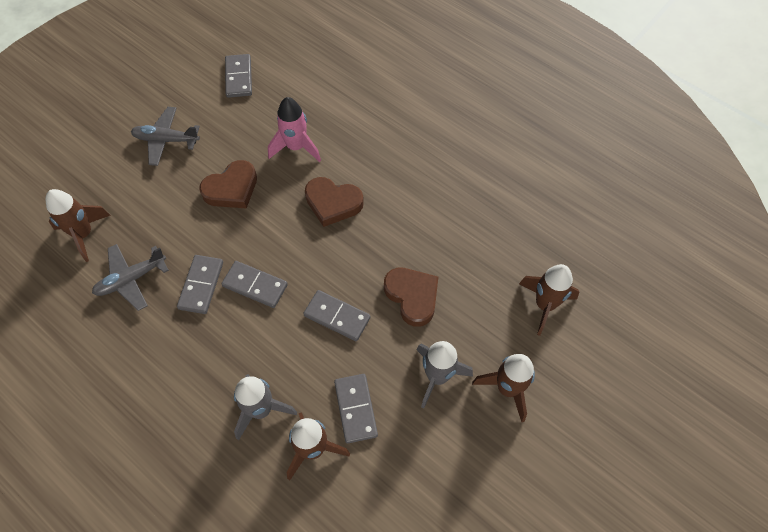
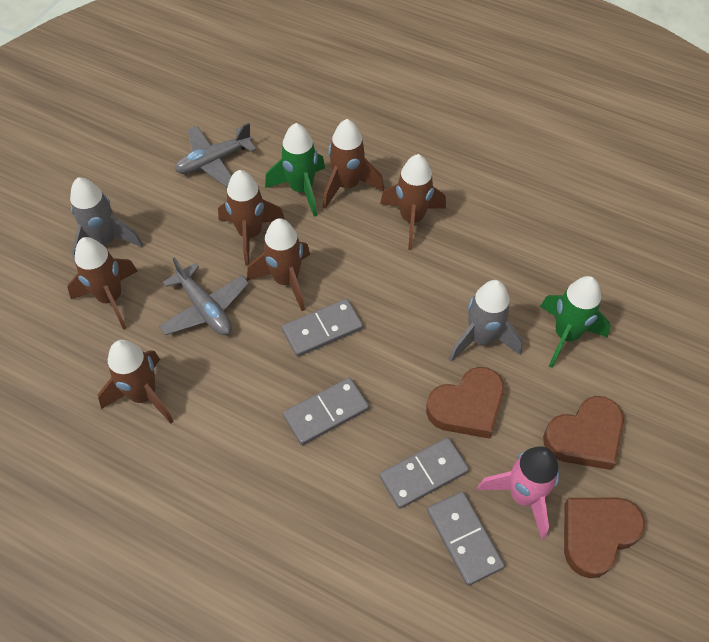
brown rocket: 4 -> 6
green rocket: 0 -> 2
grey domino: 5 -> 4

